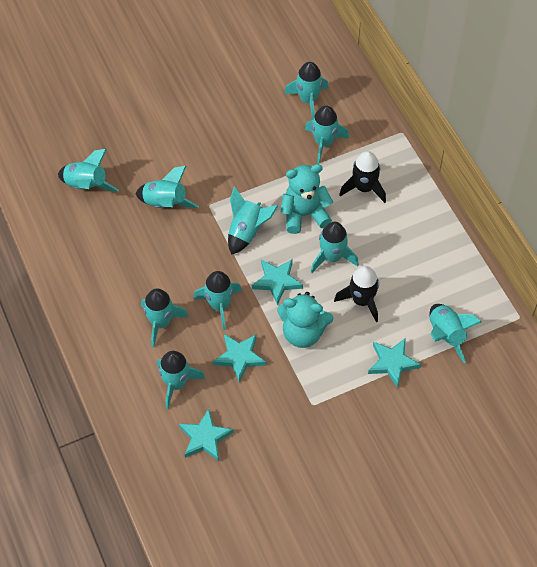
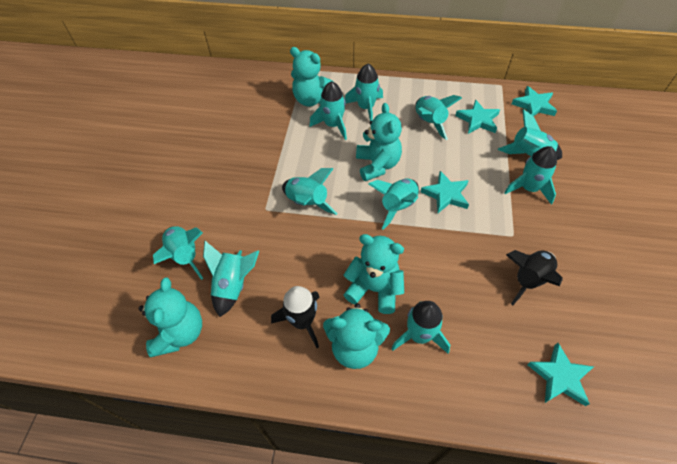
turquoise teddy bear: 2 -> 5

